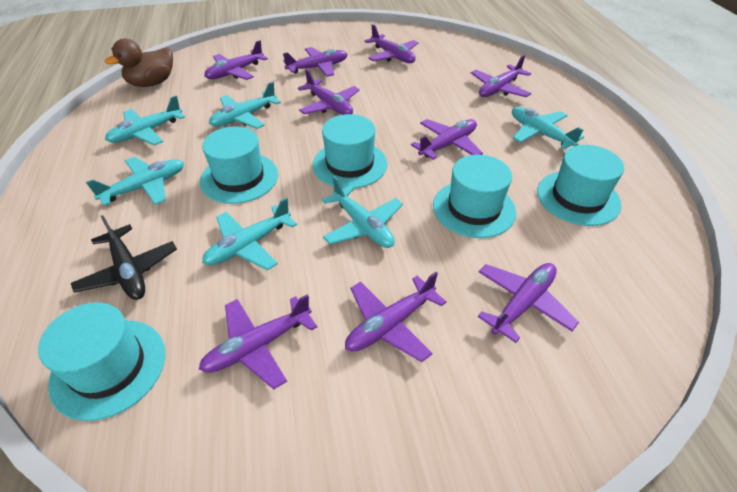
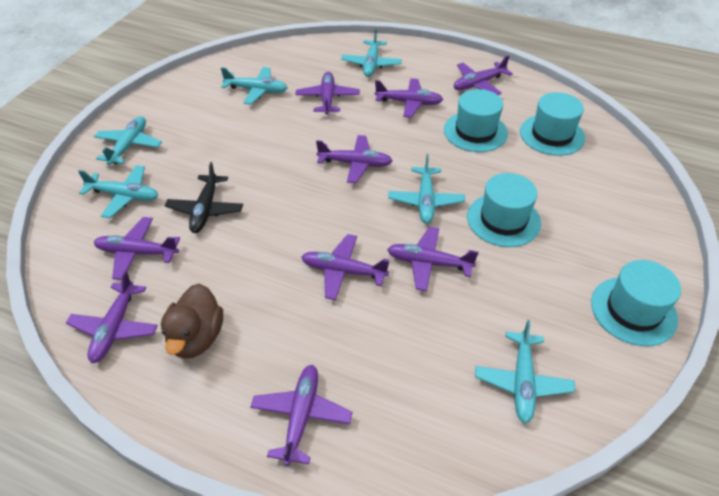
turquoise hat: 5 -> 4

